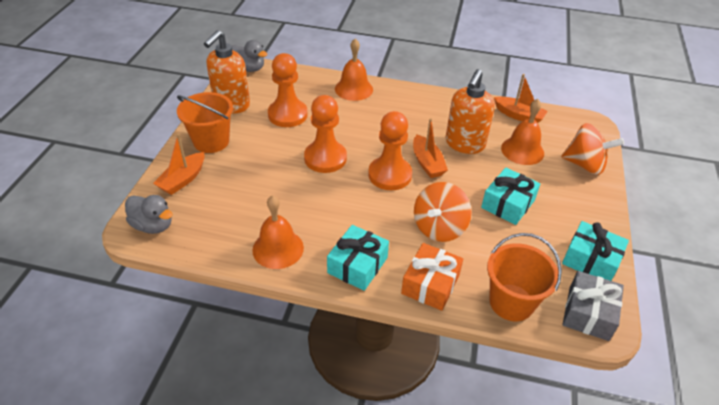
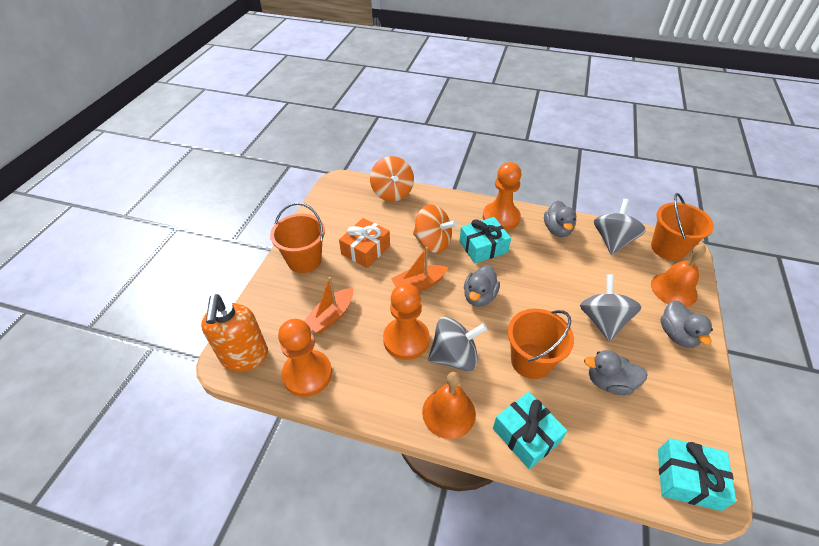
grey duck: 2 -> 4
grey gift: 1 -> 0
grey spinning top: 0 -> 3
orange bell: 3 -> 2
orange boat: 3 -> 2
orange bucket: 2 -> 3
orange soap dispenser: 2 -> 1

